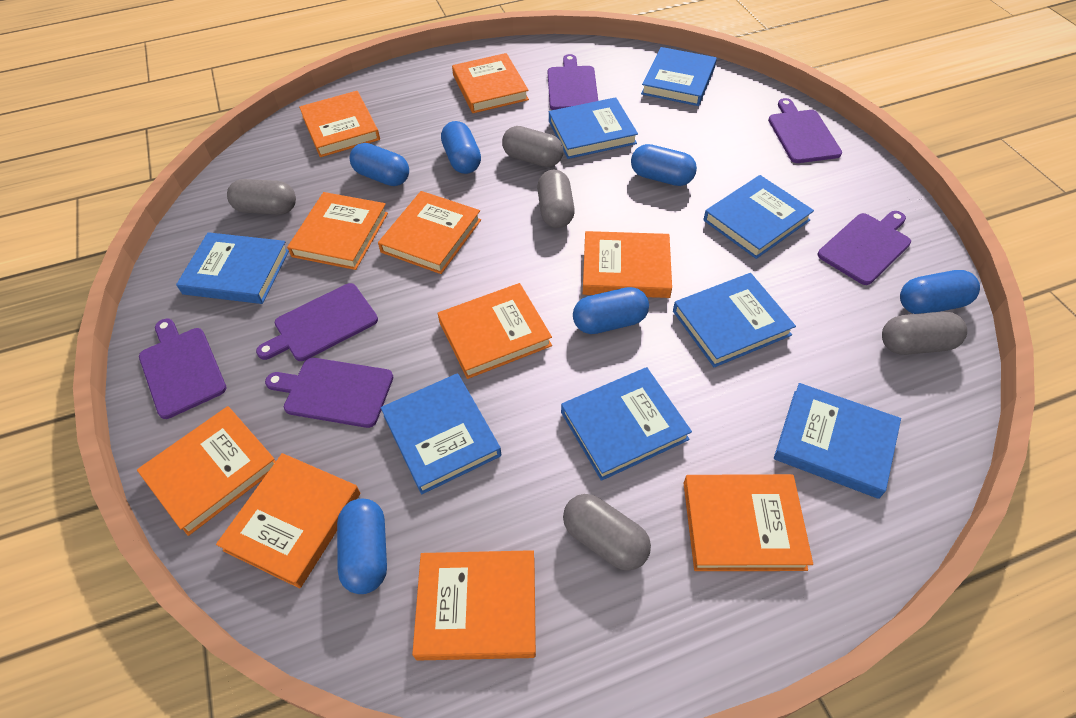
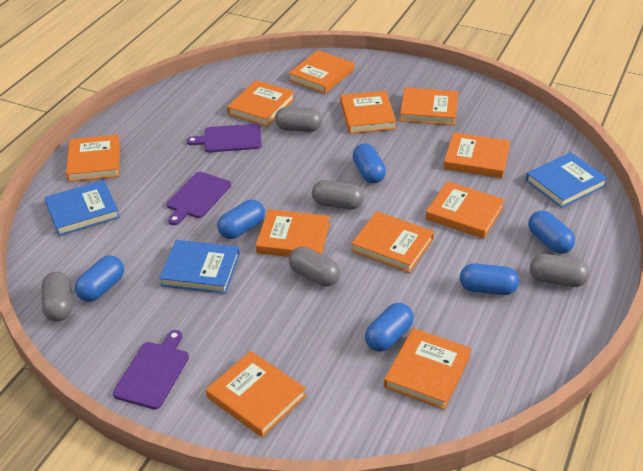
blue book: 8 -> 3
orange book: 10 -> 11
purple cutting board: 6 -> 3

